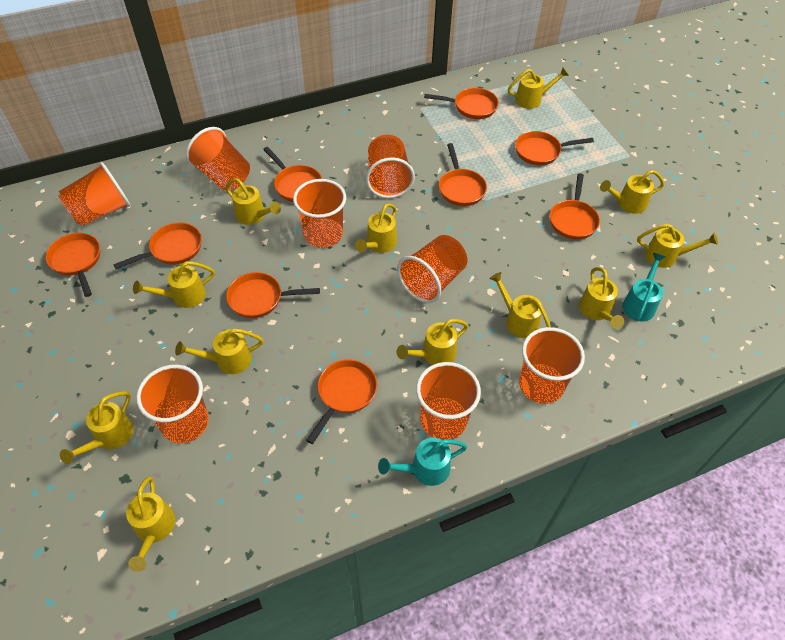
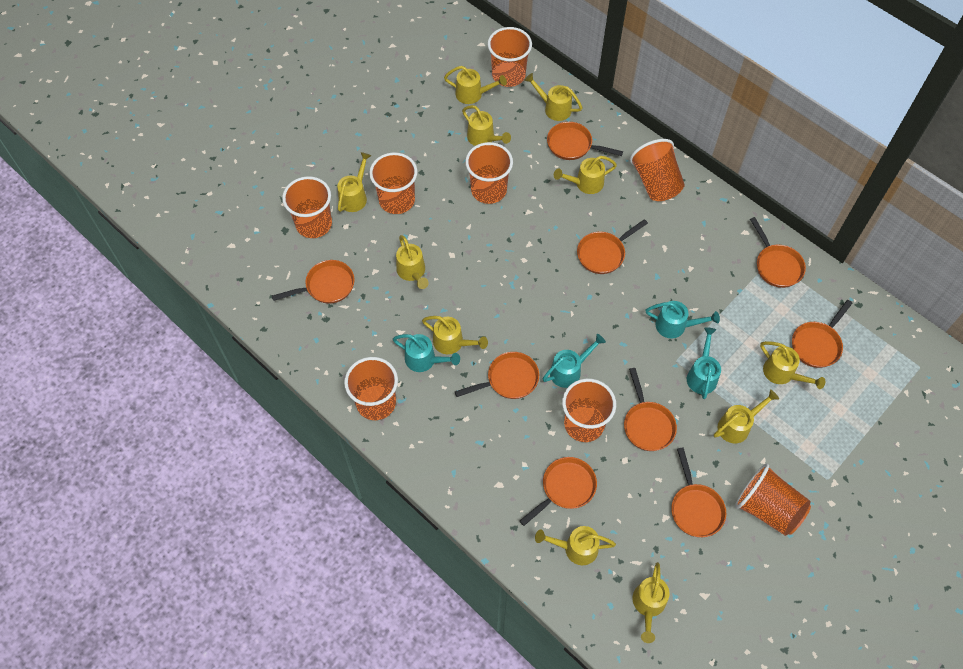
turquoise watering can: 2 -> 4
yellow watering can: 12 -> 11

